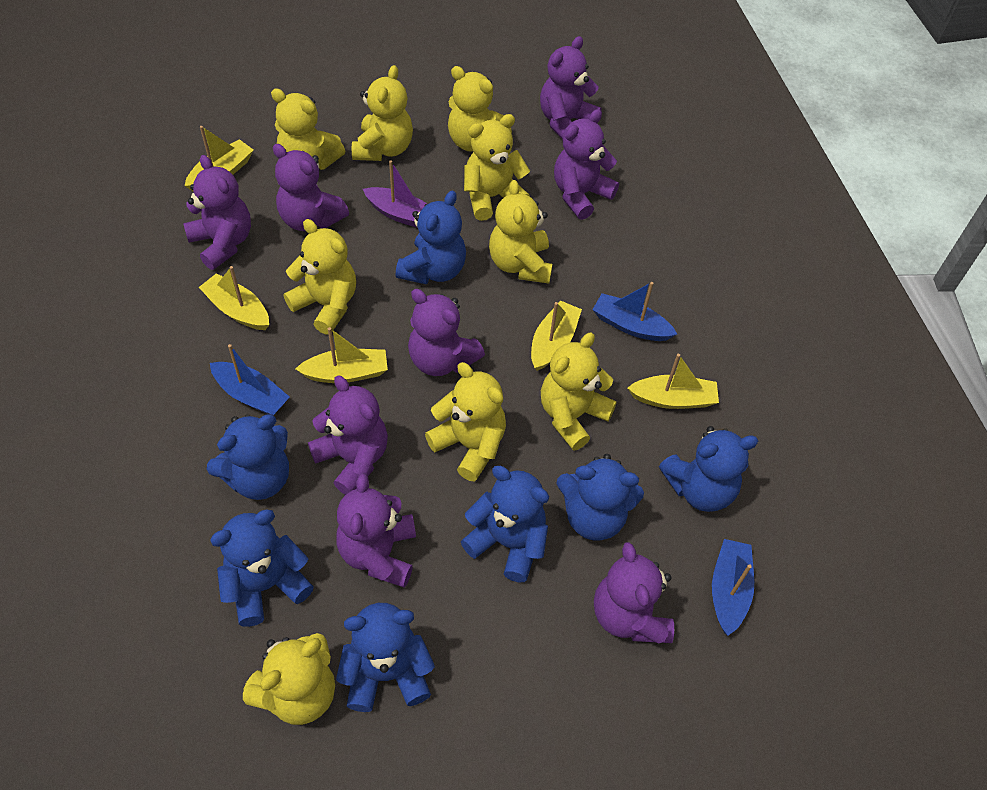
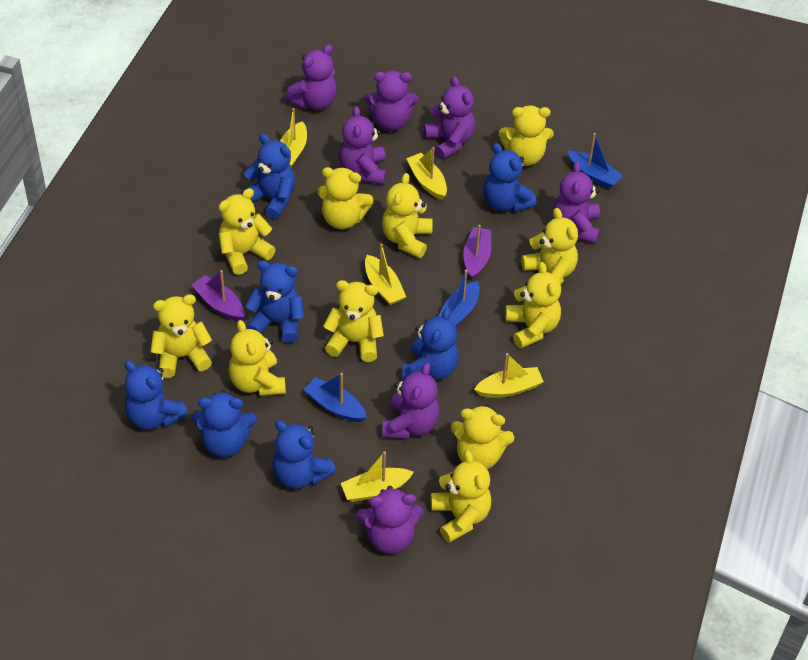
purple boat: 1 -> 2
purple teddy bear: 8 -> 7
yellow teddy bear: 9 -> 11

